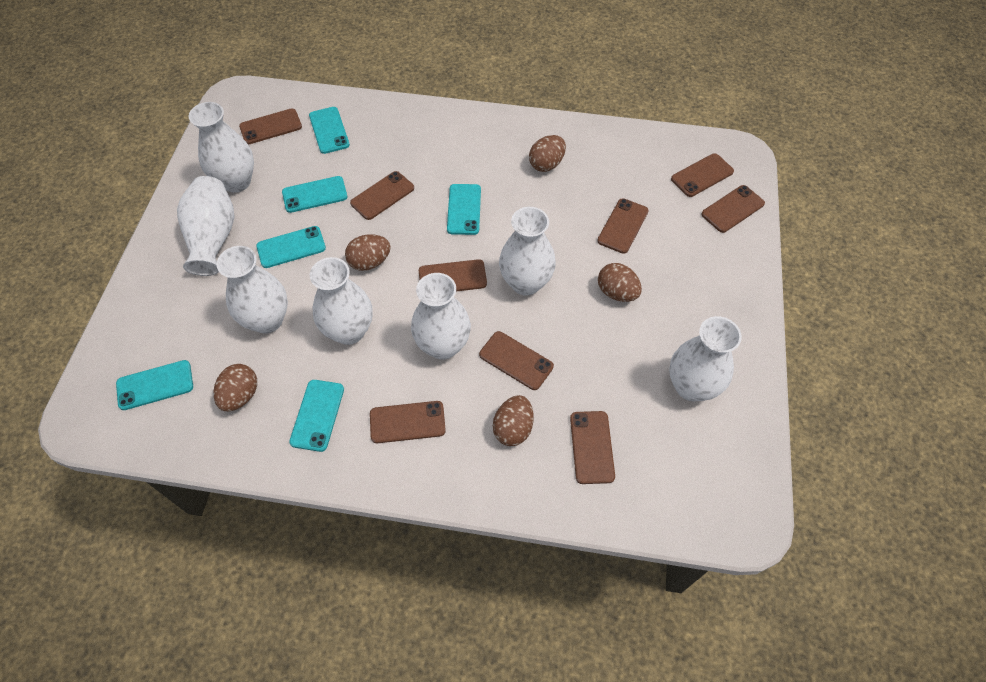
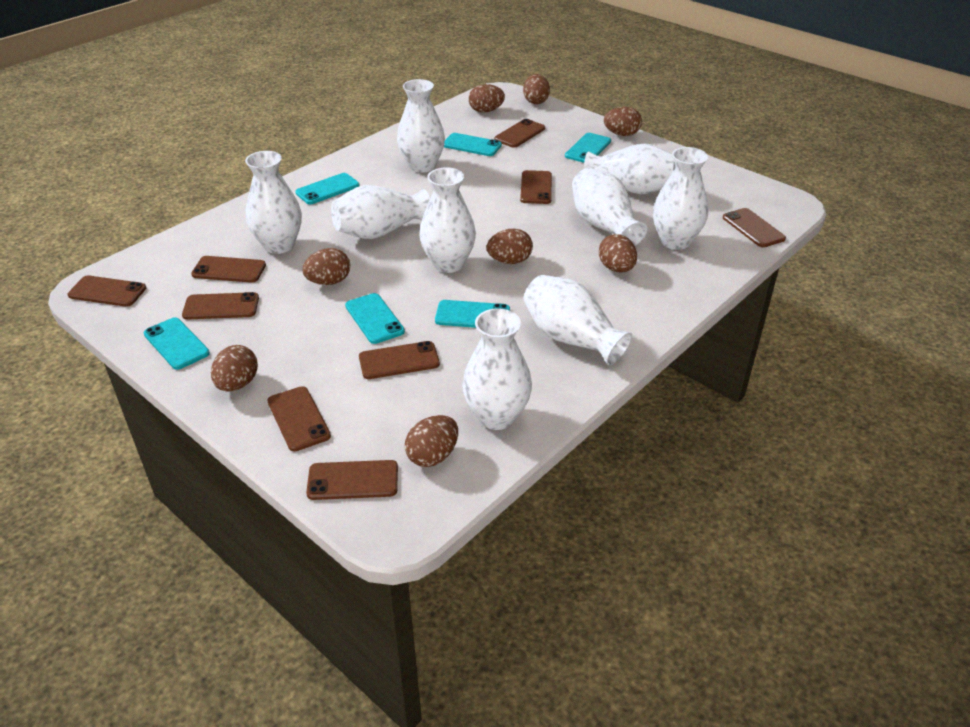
brown egg: 5 -> 8
white vase: 7 -> 9

